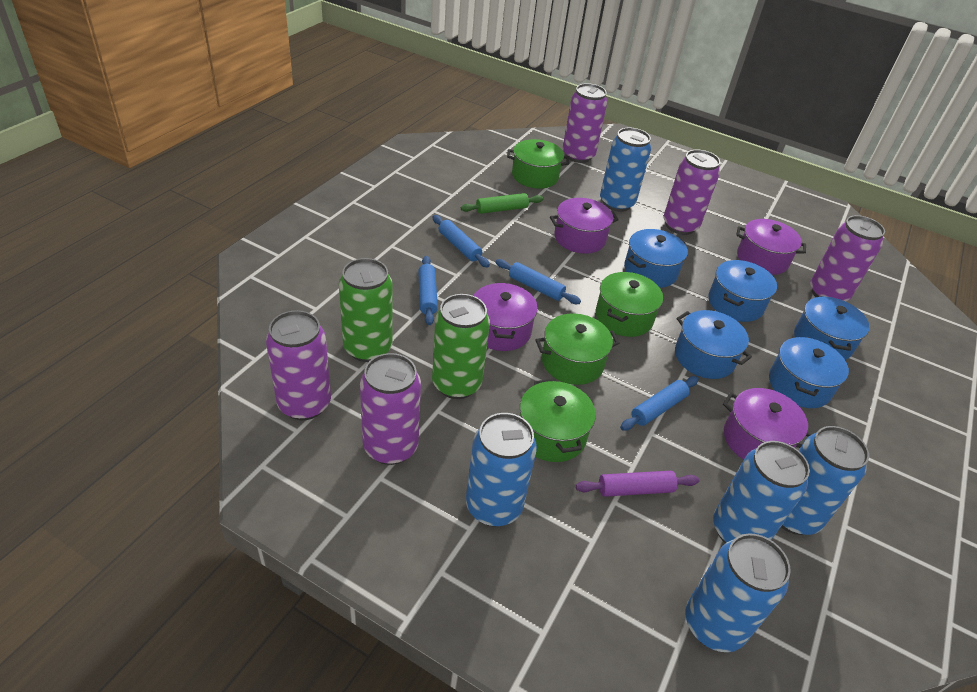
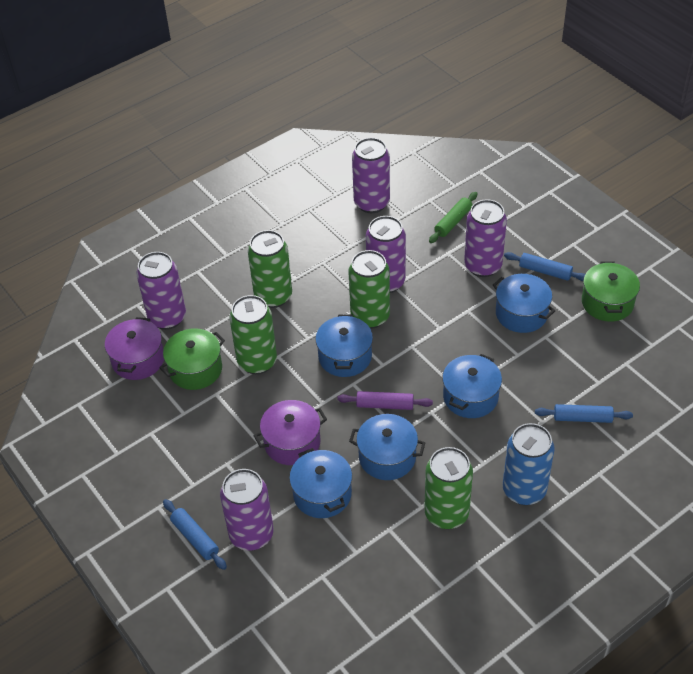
blue can: 5 -> 1
blue rolling pin: 4 -> 3
green can: 2 -> 4
green pot: 4 -> 2
purple pot: 4 -> 2

